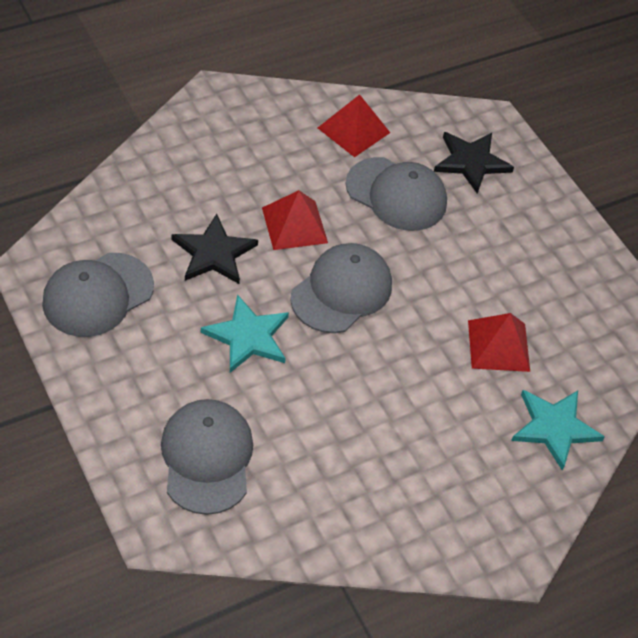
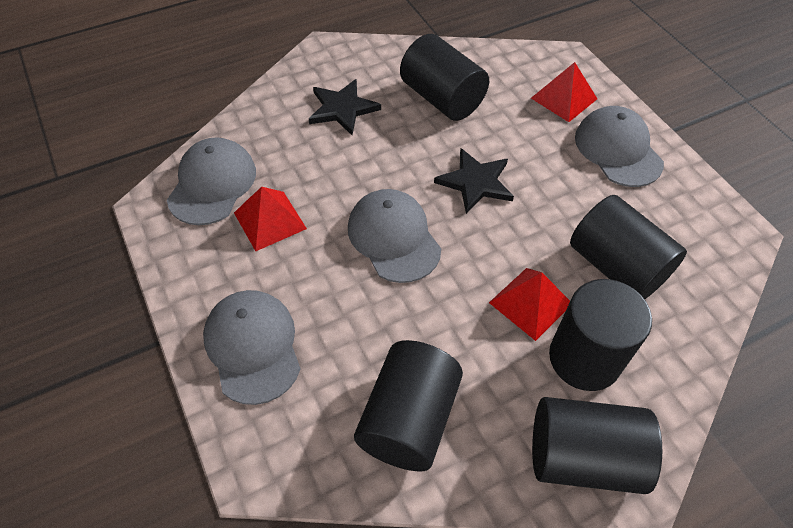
black cylinder: 0 -> 5
turquoise star: 2 -> 0

